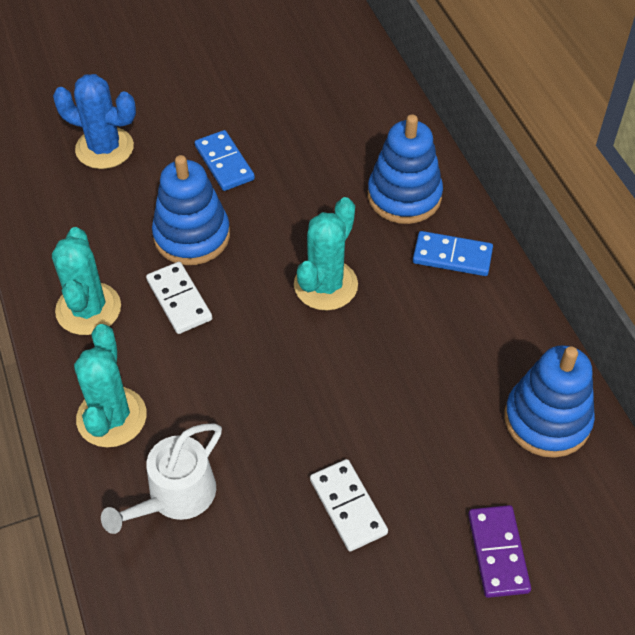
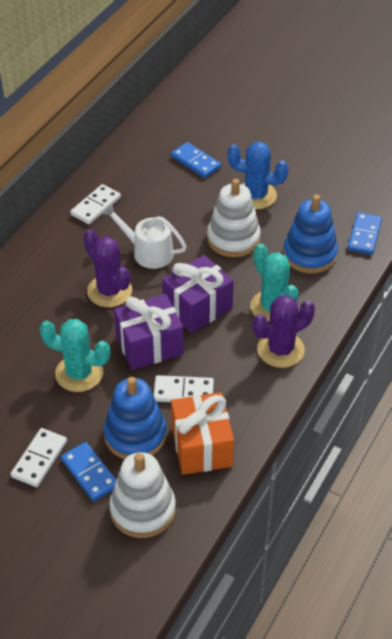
blue domino: 2 -> 3
blue stacking toy: 3 -> 2
orange gift: 0 -> 1
purple cactus: 0 -> 2
purple domino: 1 -> 0
purple gift: 0 -> 2
turquoise cactus: 3 -> 2
white domino: 2 -> 3
white stacking toy: 0 -> 2

